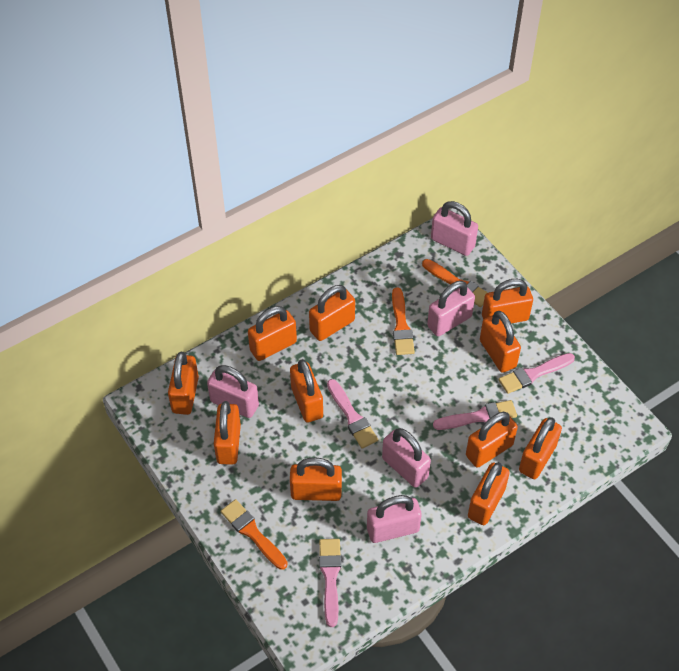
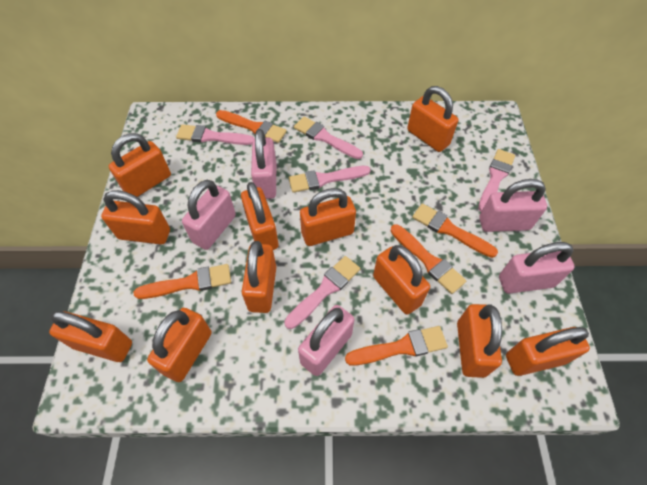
orange brush: 3 -> 5
pink brush: 4 -> 5

